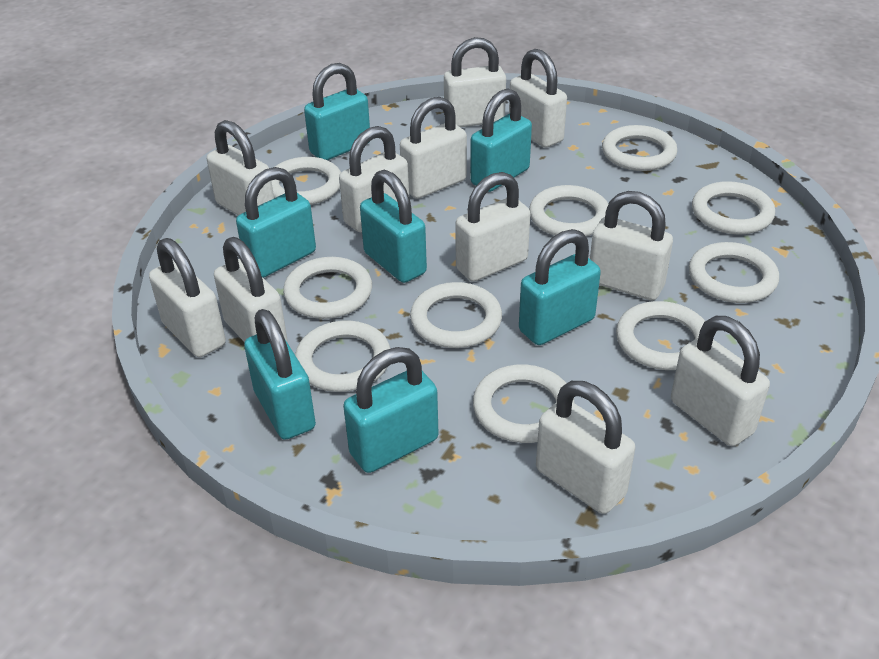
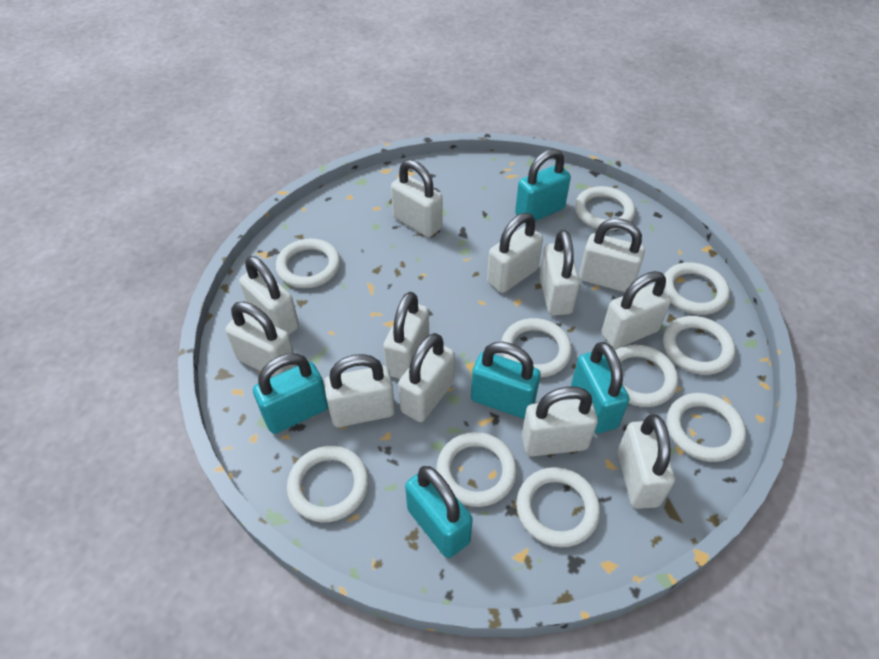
turquoise padlock: 7 -> 5
white padlock: 11 -> 12

